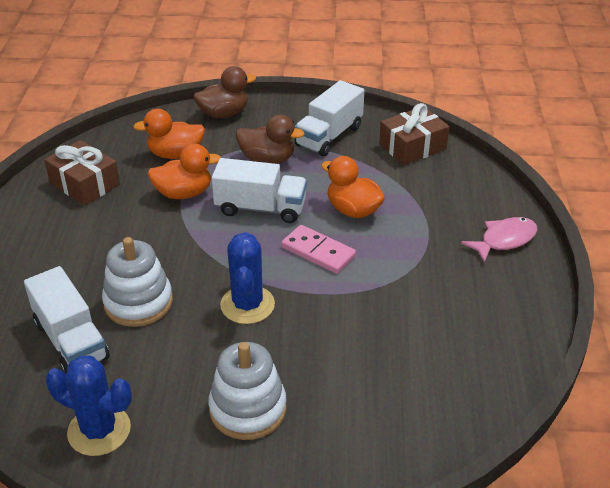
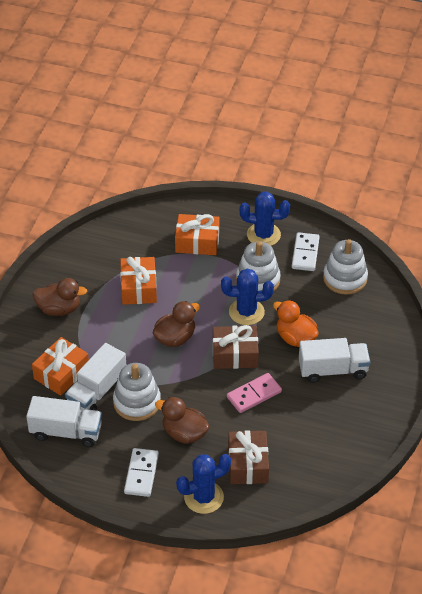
blue cactus: 2 -> 3
brown duck: 2 -> 3
orange duck: 3 -> 1
orange gift: 0 -> 3
pink fish: 1 -> 0
white domino: 0 -> 2
white stacking toy: 2 -> 3

